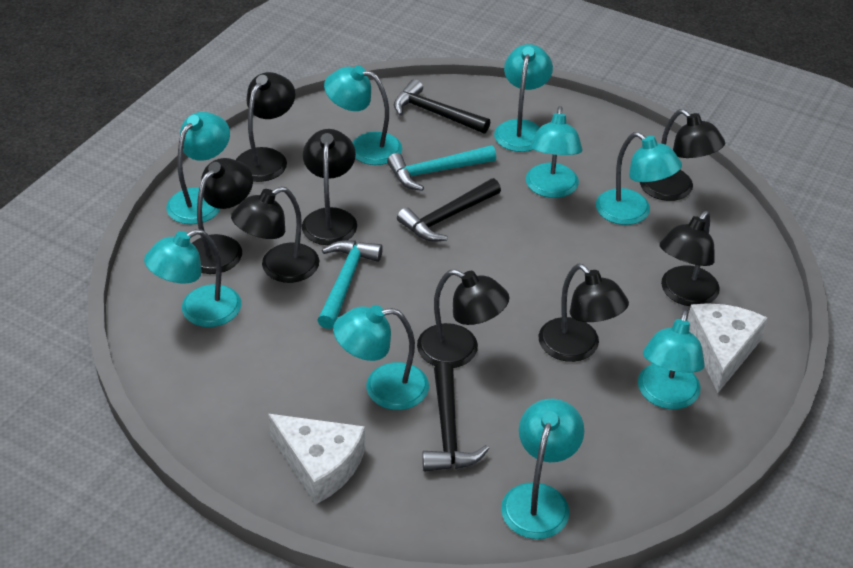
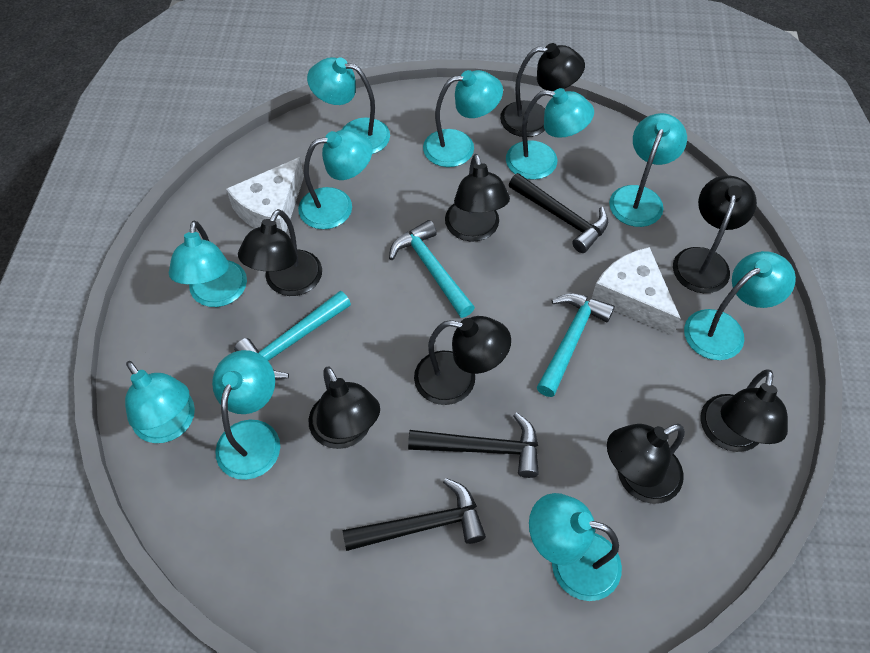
turquoise hammer: 2 -> 3
turquoise lamp: 9 -> 10

